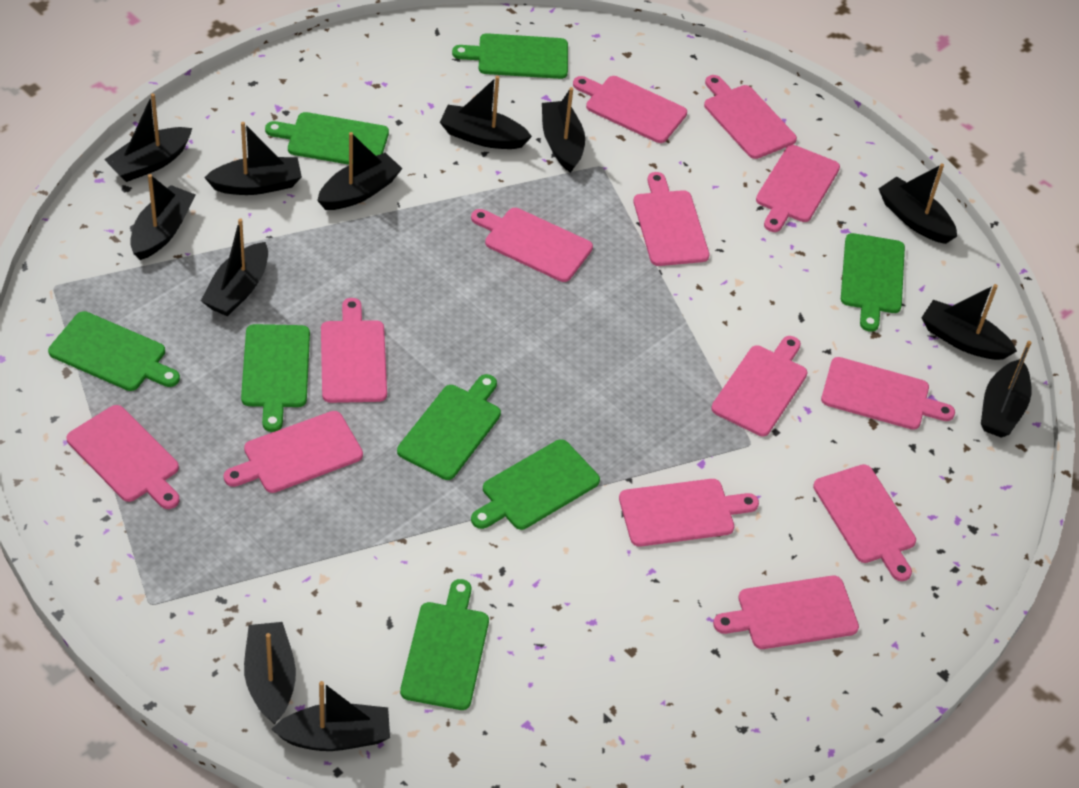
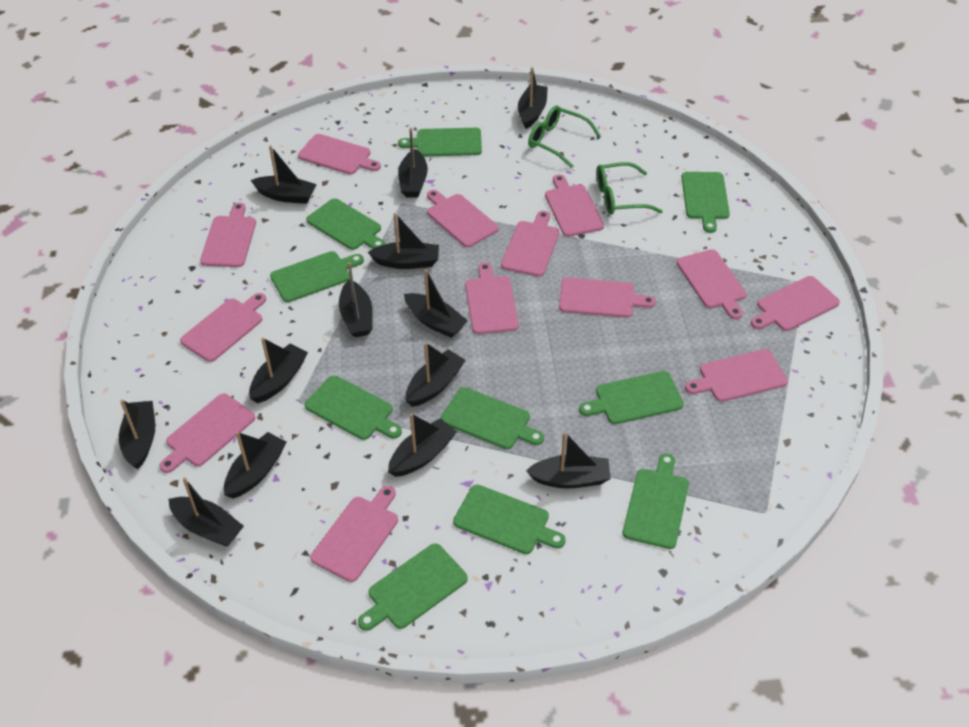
black boat: 12 -> 13
green cutting board: 8 -> 10
green glasses: 0 -> 2

